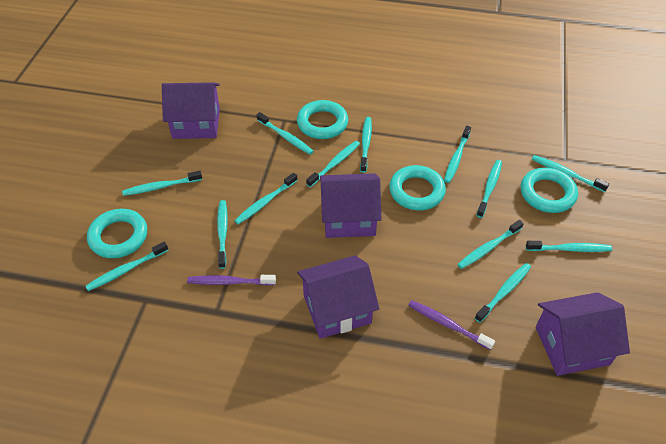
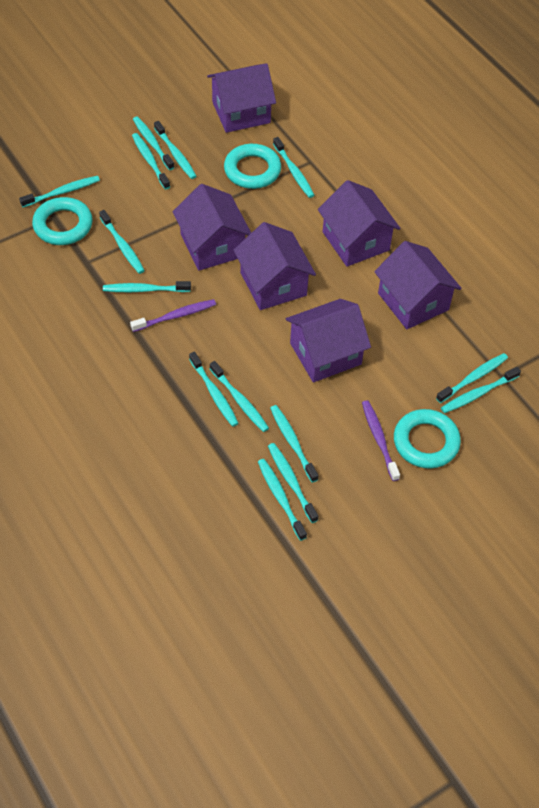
purple house: 4 -> 6
turquoise ring: 4 -> 3
turquoise toothbrush: 13 -> 14

